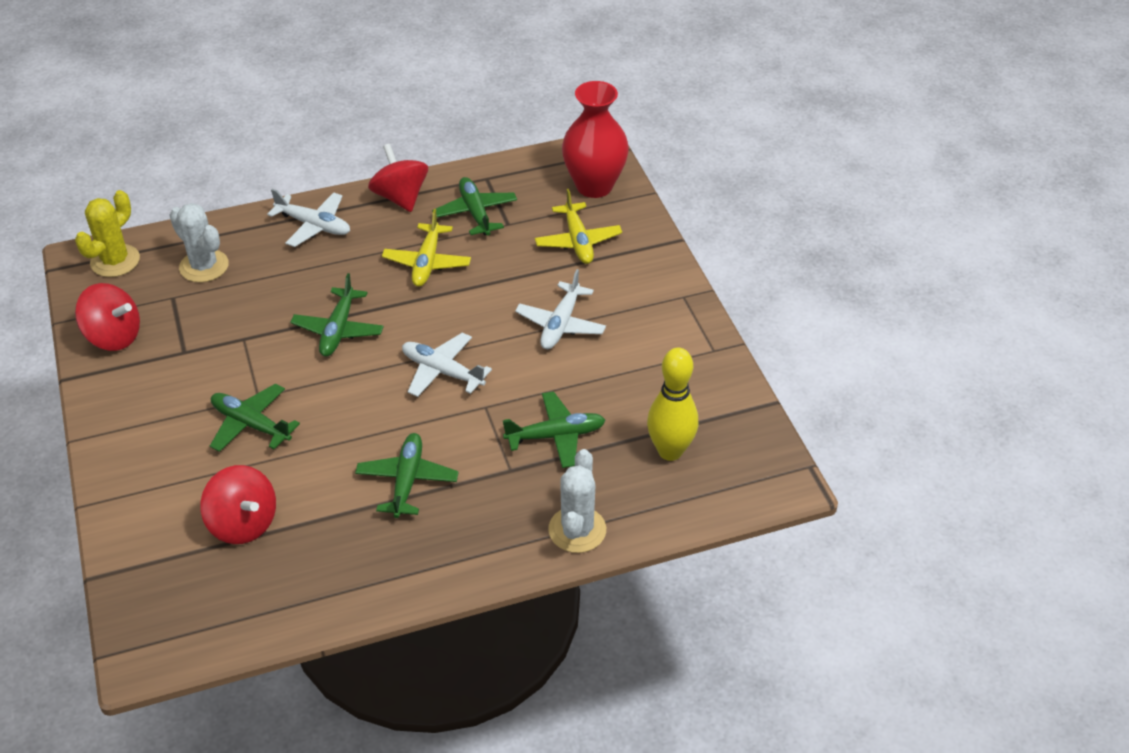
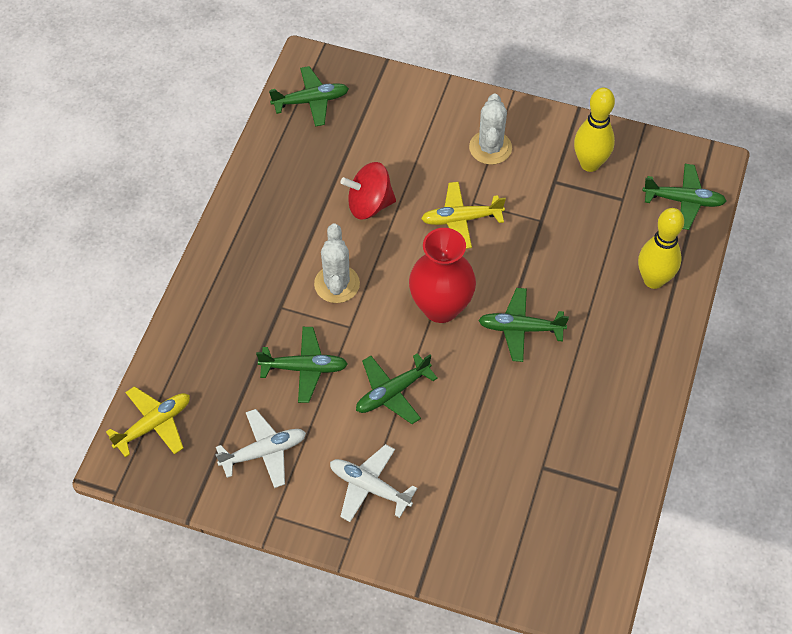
red spinning top: 3 -> 1
white plane: 3 -> 2
yellow bowling pin: 1 -> 2
yellow cactus: 1 -> 0

